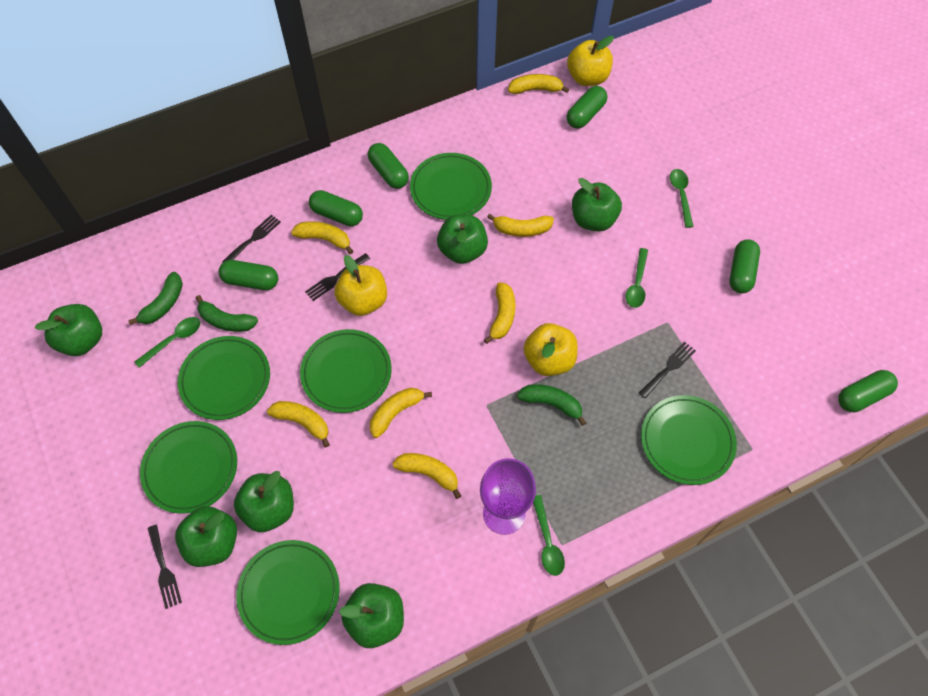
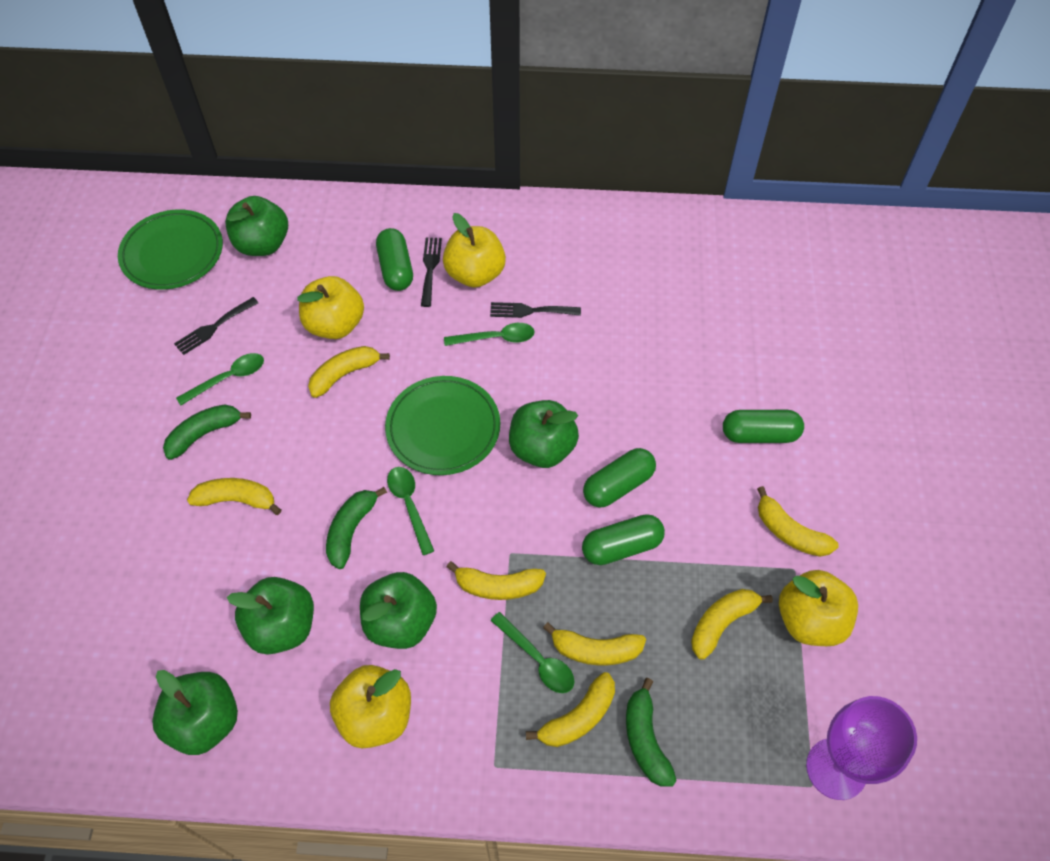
black fork: 4 -> 3
green apple: 6 -> 5
green capsule: 6 -> 4
green plate: 6 -> 2
yellow apple: 3 -> 4

